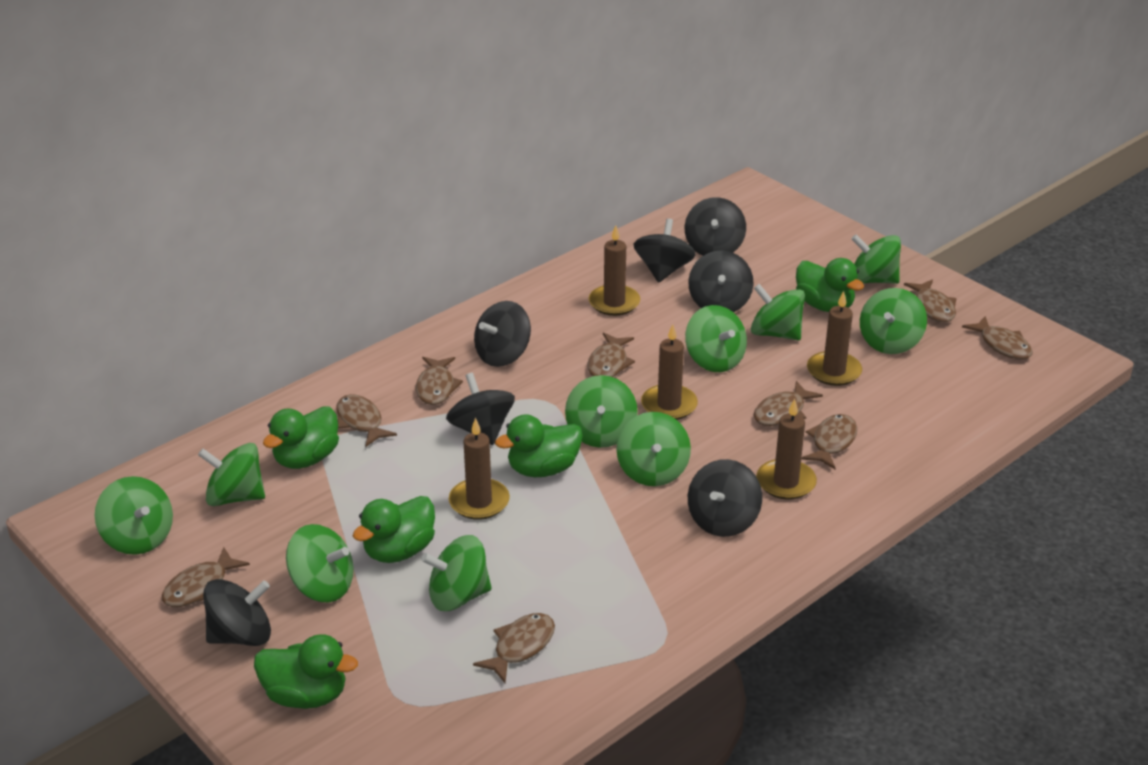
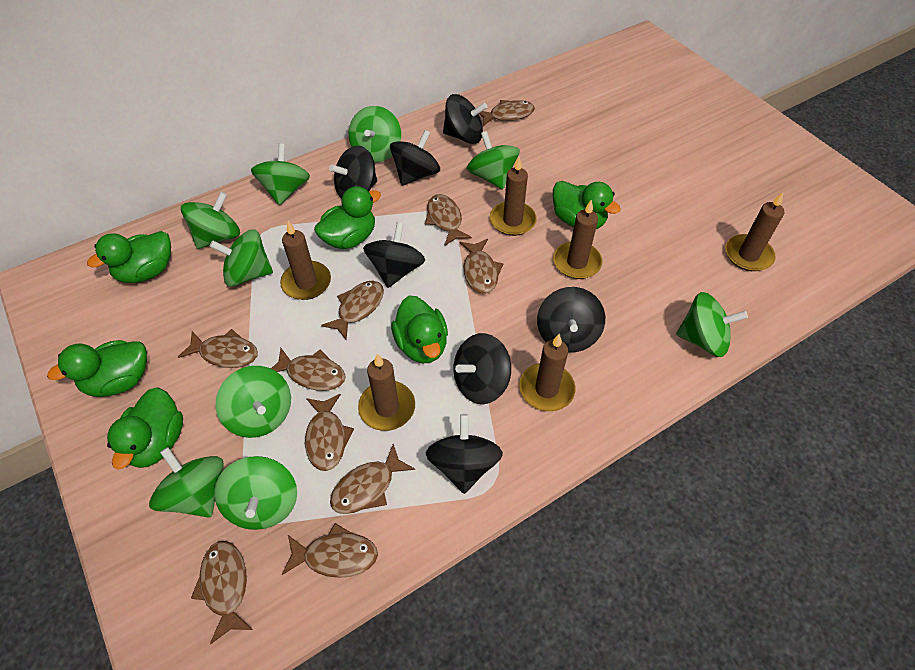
brown candle: 5 -> 6
brown fish: 9 -> 10
green duck: 5 -> 6
green spinning top: 10 -> 9

